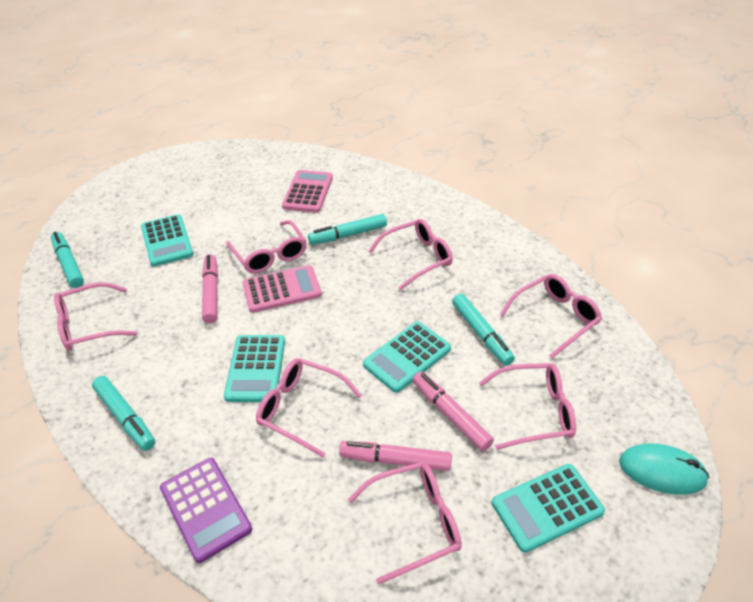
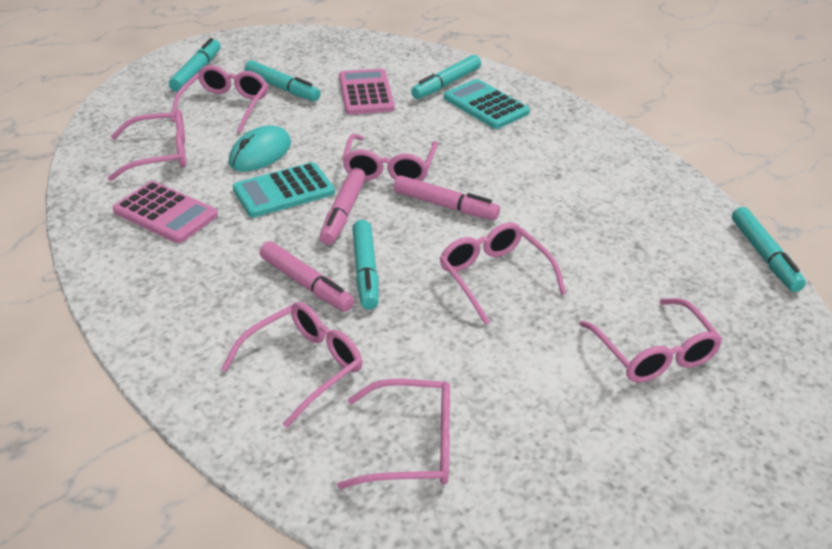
purple calculator: 1 -> 0
turquoise calculator: 4 -> 2
turquoise marker: 4 -> 5

